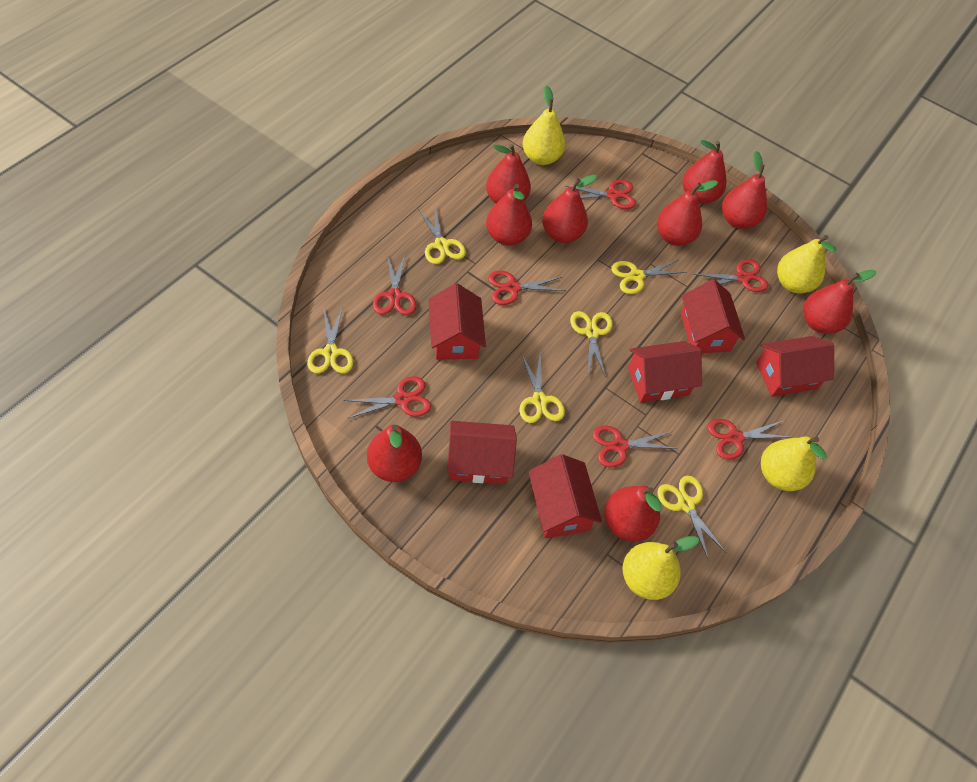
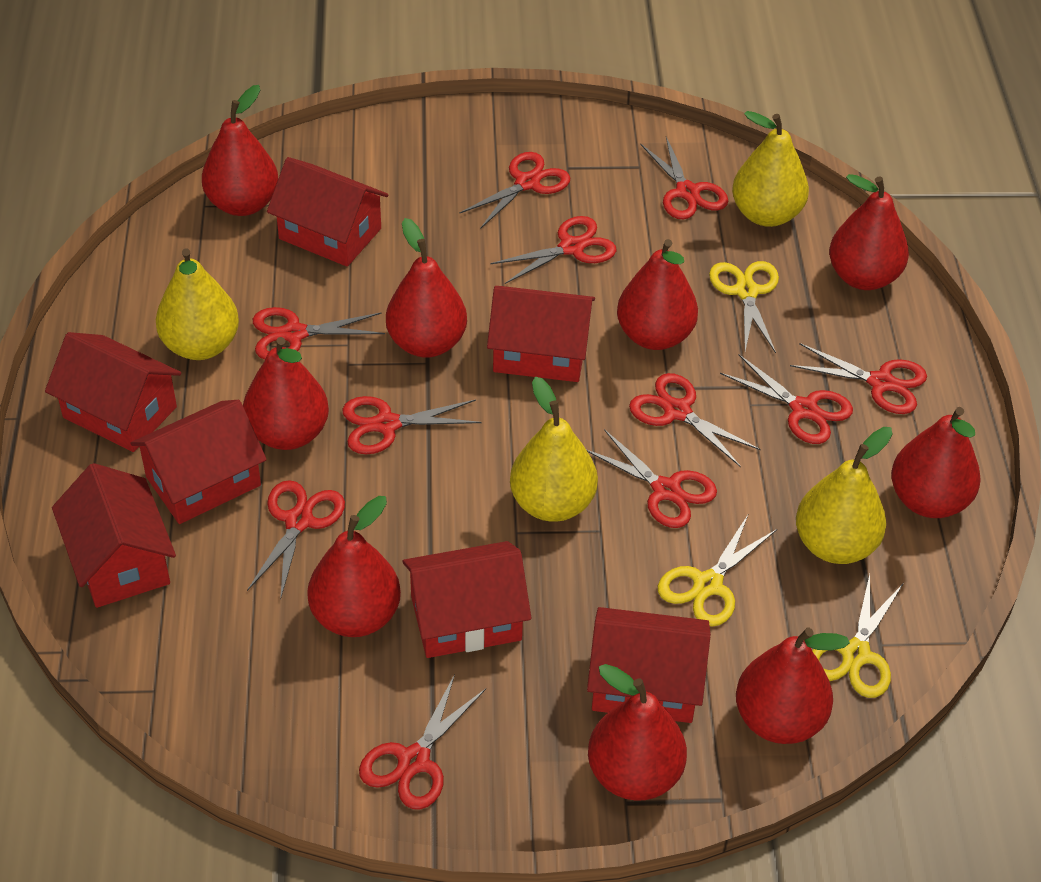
red house: 6 -> 7
red scissors: 7 -> 11
yellow scissors: 6 -> 3

